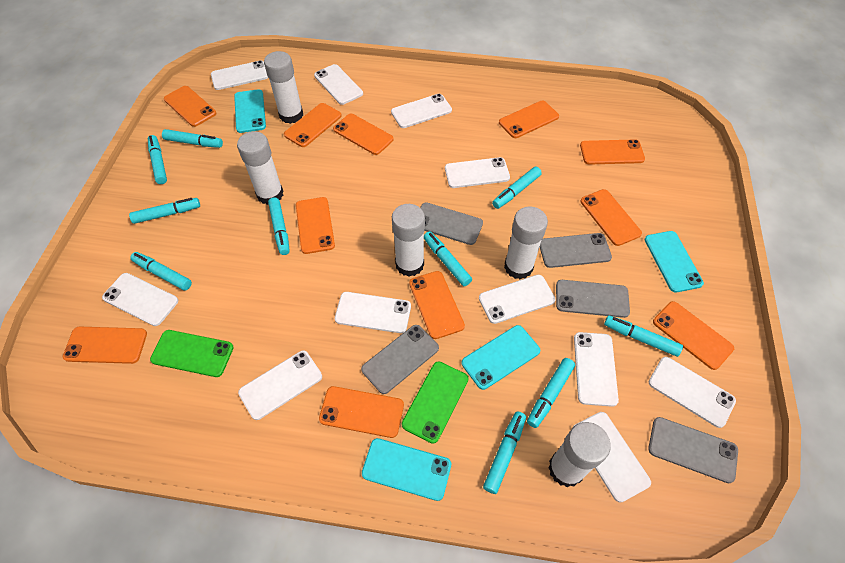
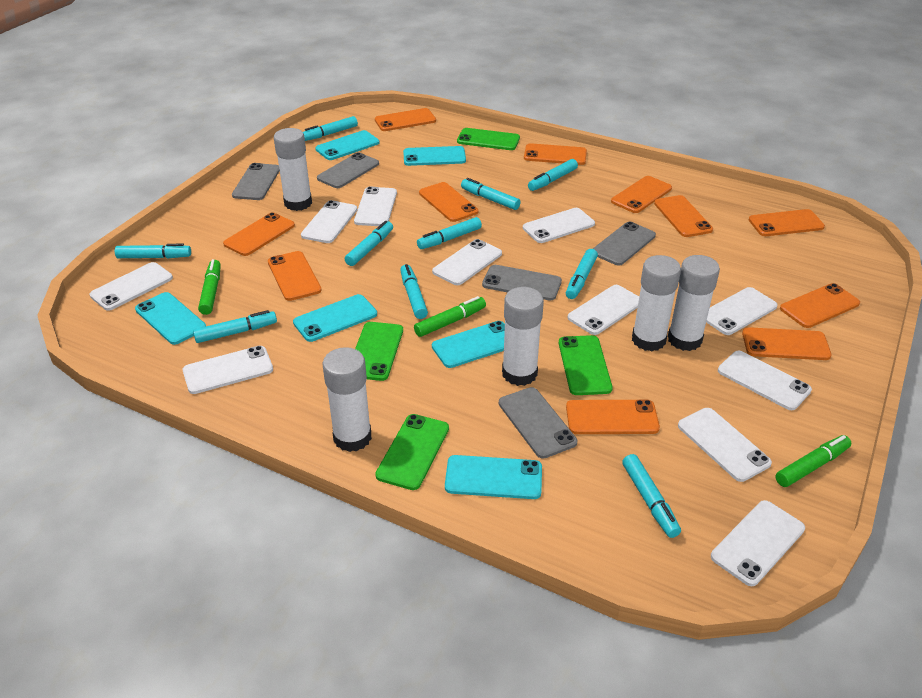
green marker: 0 -> 3
green phone: 2 -> 4
turquoise phone: 4 -> 6

